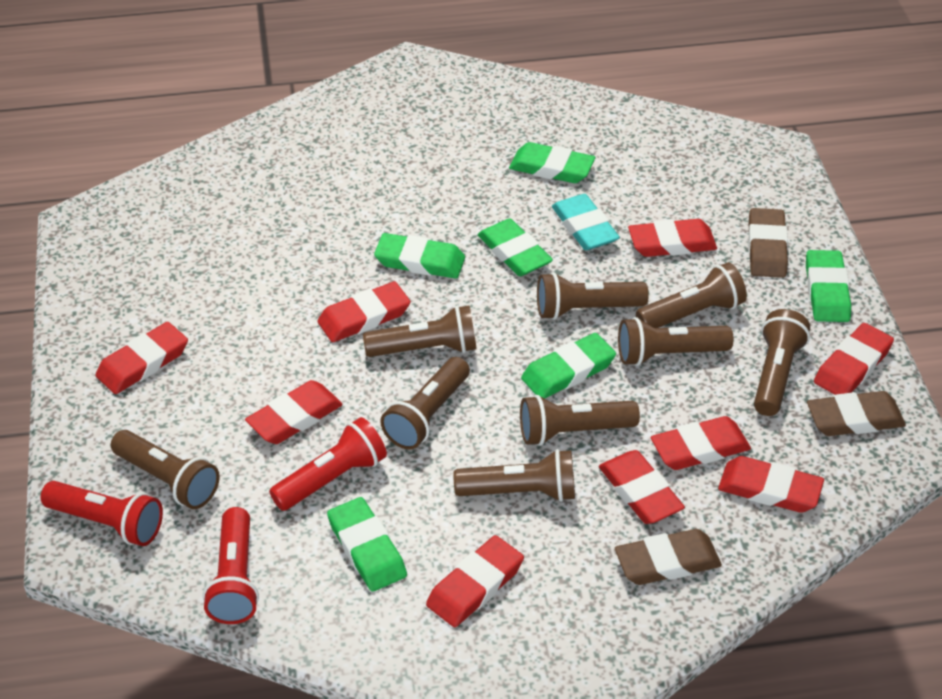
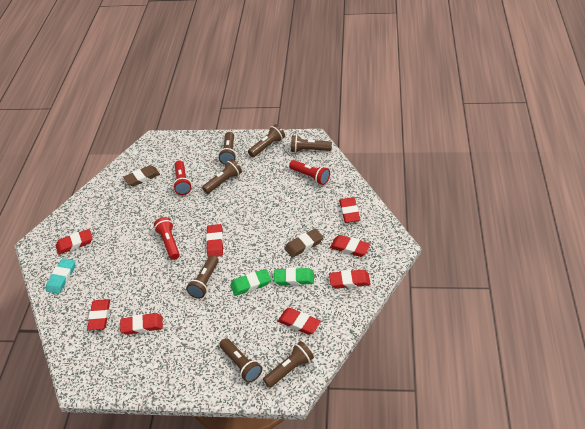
brown eraser: 3 -> 2
brown flashlight: 9 -> 7
green eraser: 6 -> 2
red eraser: 9 -> 8

